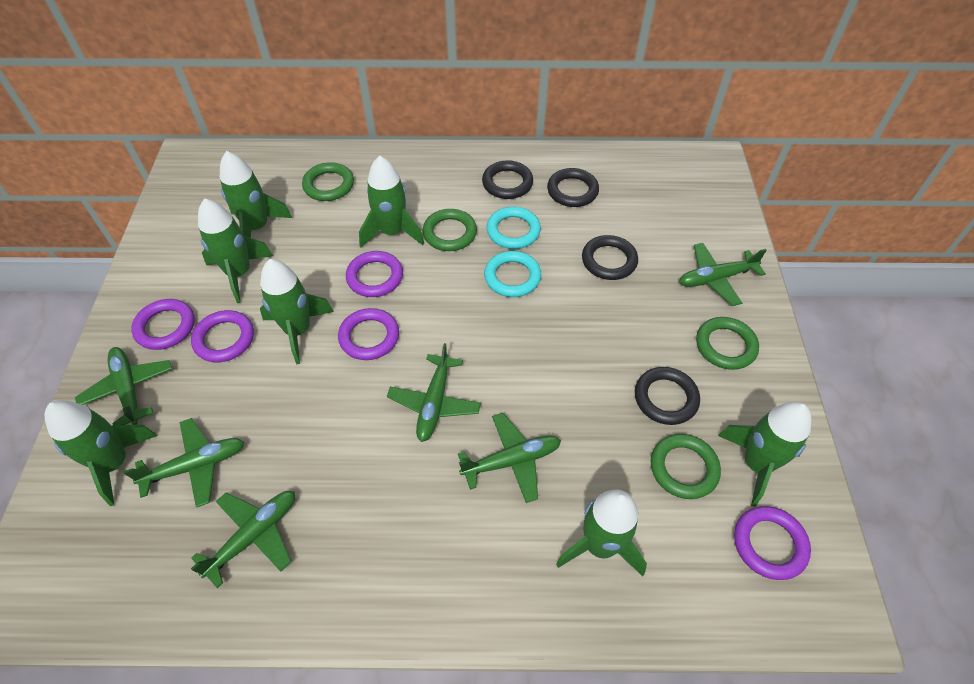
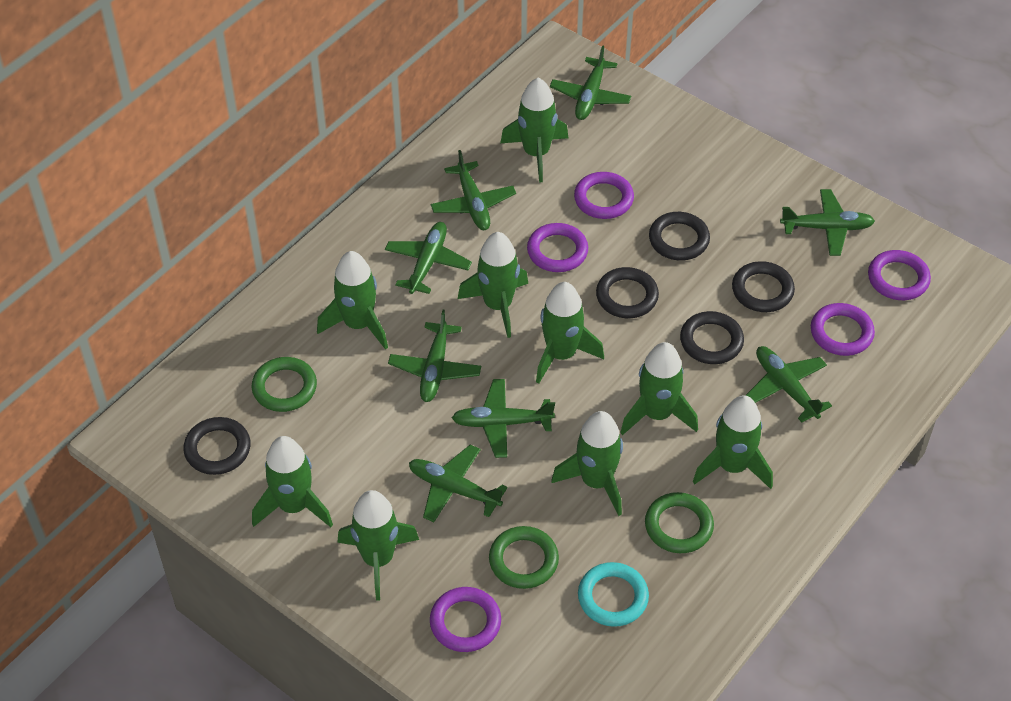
black ring: 4 -> 5
green plane: 6 -> 8
green ring: 4 -> 3
green rocket: 7 -> 9
turquoise ring: 2 -> 1

